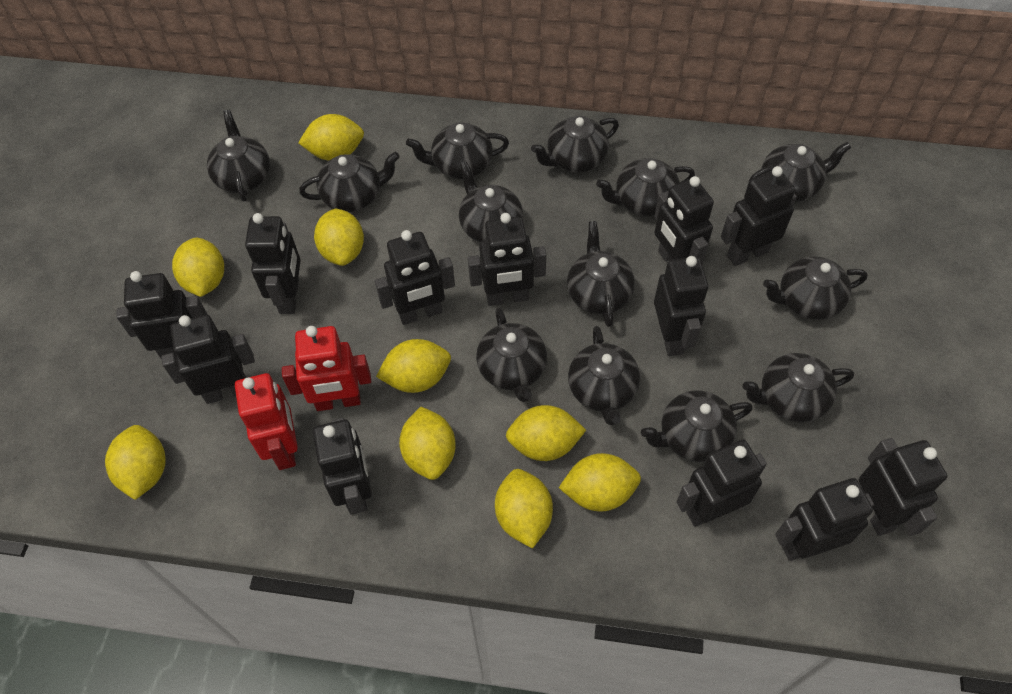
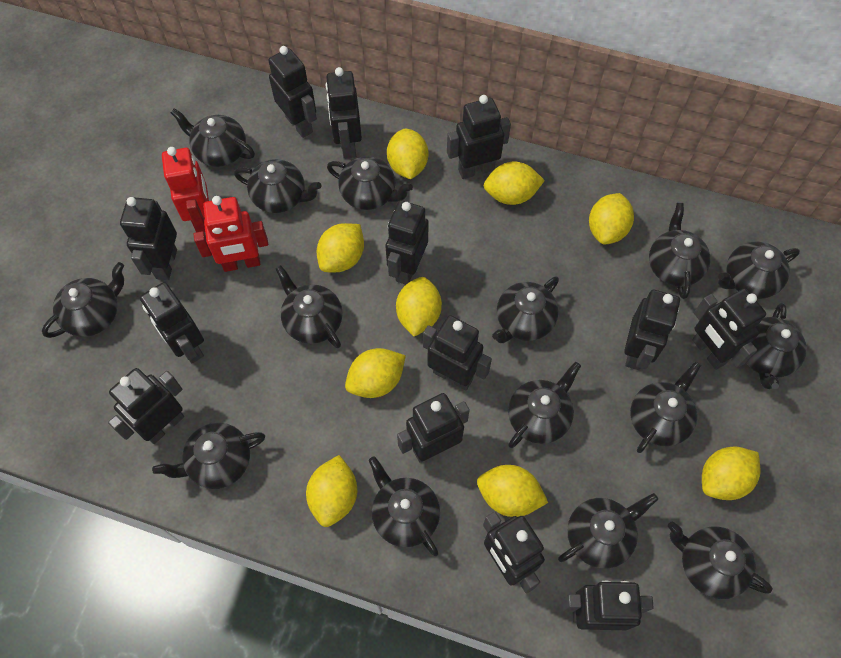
black robot: 12 -> 13
black teapot: 13 -> 15

